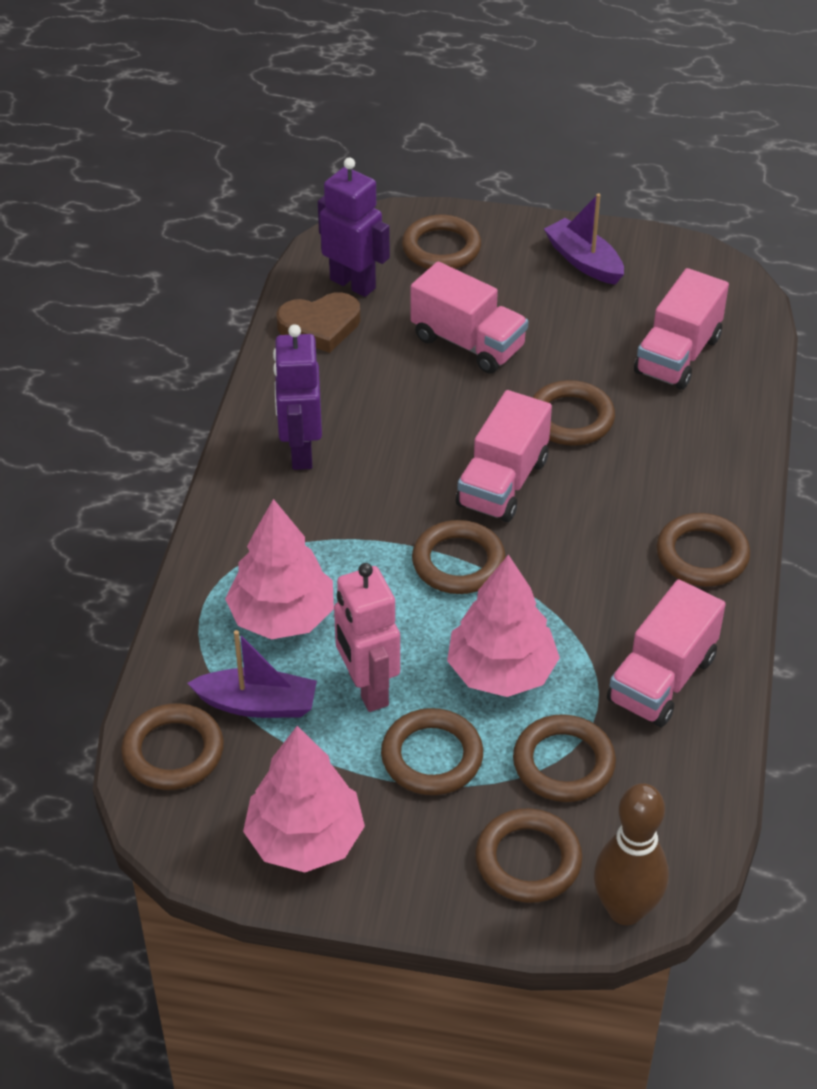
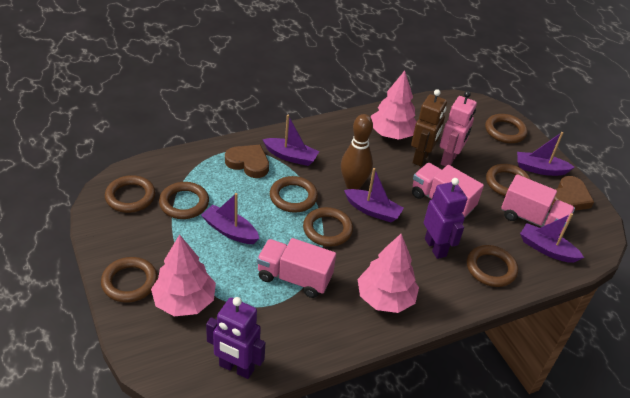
brown heart: 1 -> 2
brown robot: 0 -> 1
pink truck: 4 -> 3
purple boat: 2 -> 5

